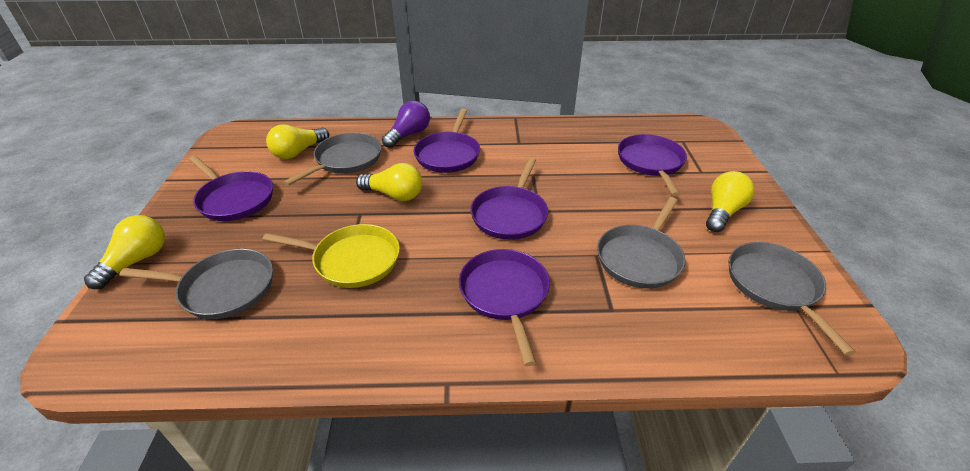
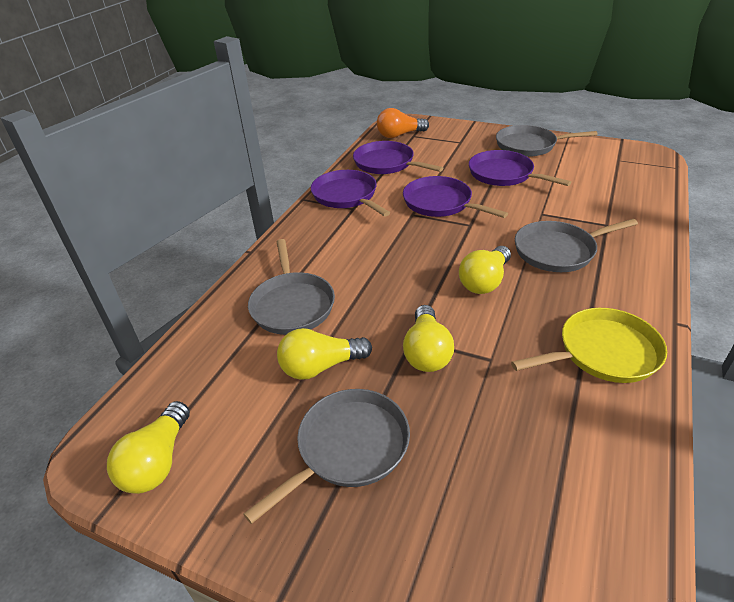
orange light bulb: 0 -> 1
purple light bulb: 1 -> 0
purple pan: 5 -> 4

